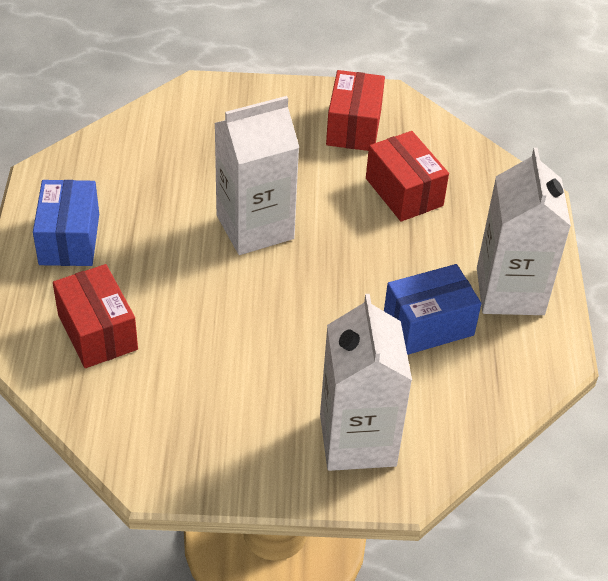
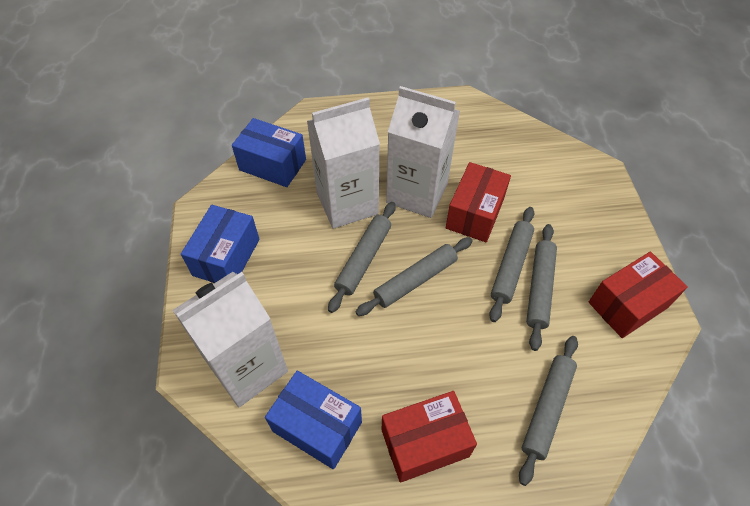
blue box: 2 -> 3
grey rolling pin: 0 -> 5

